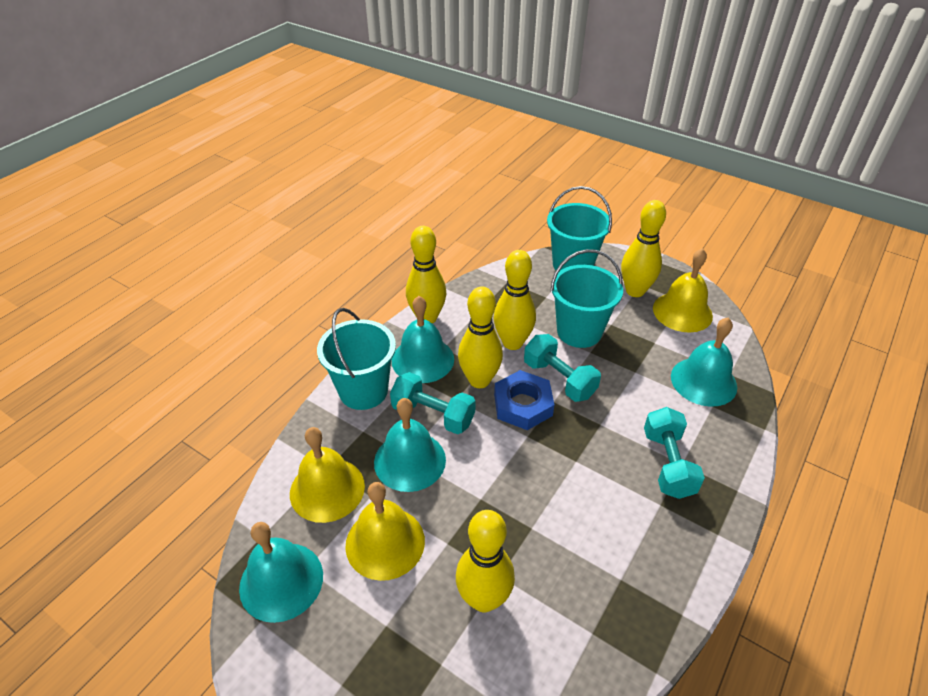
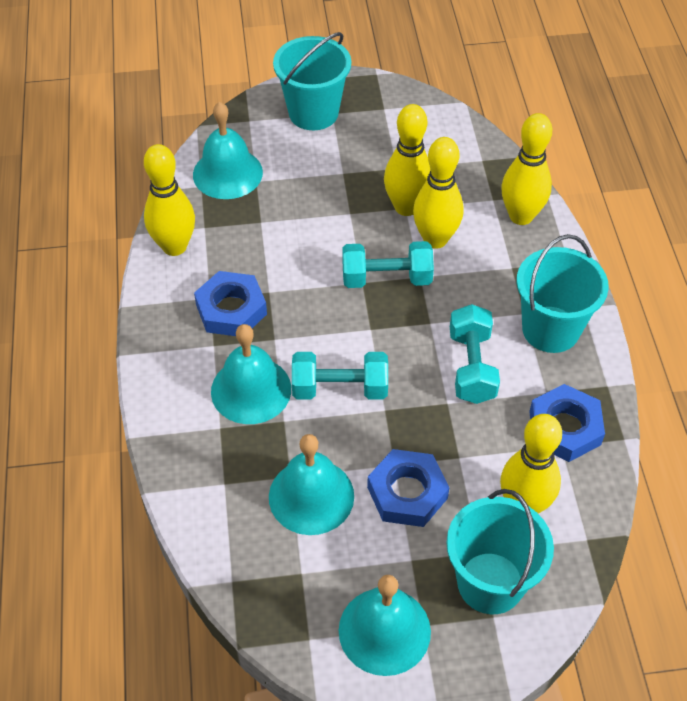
blue nut: 1 -> 3
yellow bell: 3 -> 0

